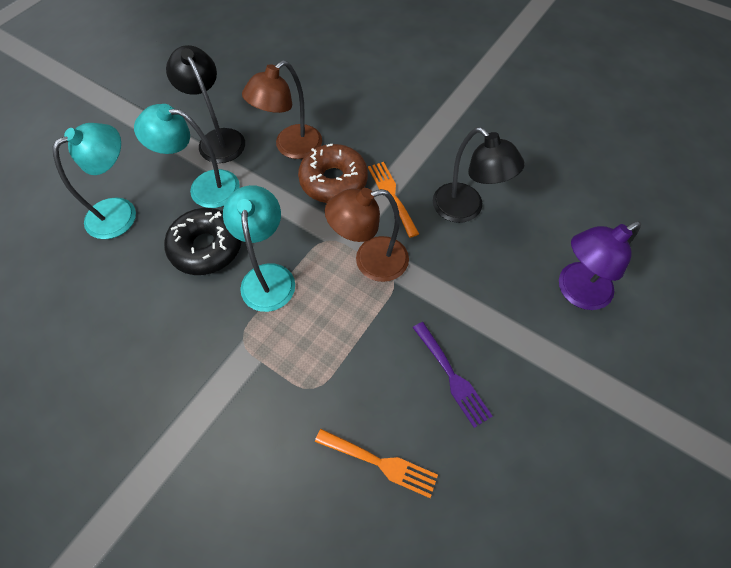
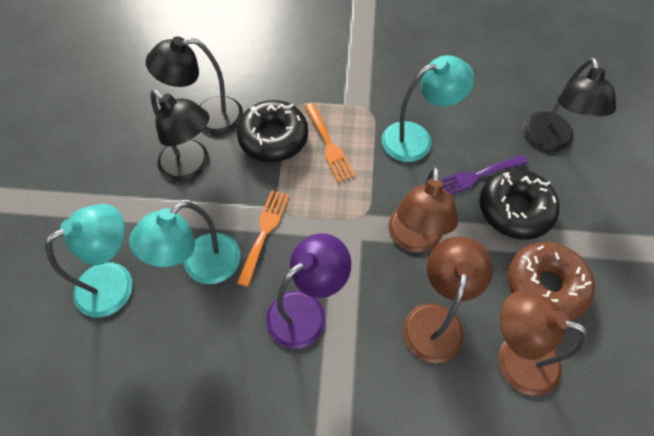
black donut: 1 -> 2
black lamp: 2 -> 3
brown lamp: 2 -> 3

